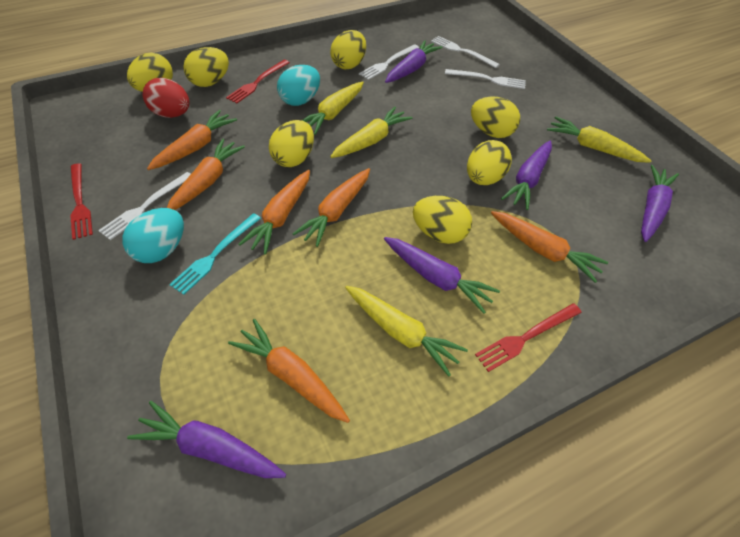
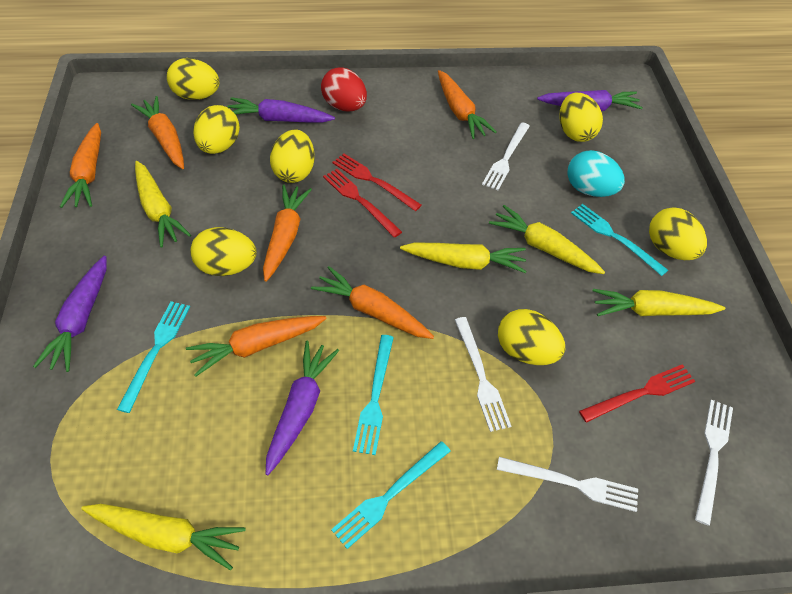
purple carrot: 5 -> 4
turquoise egg: 2 -> 1
turquoise fork: 1 -> 4
yellow carrot: 4 -> 5

